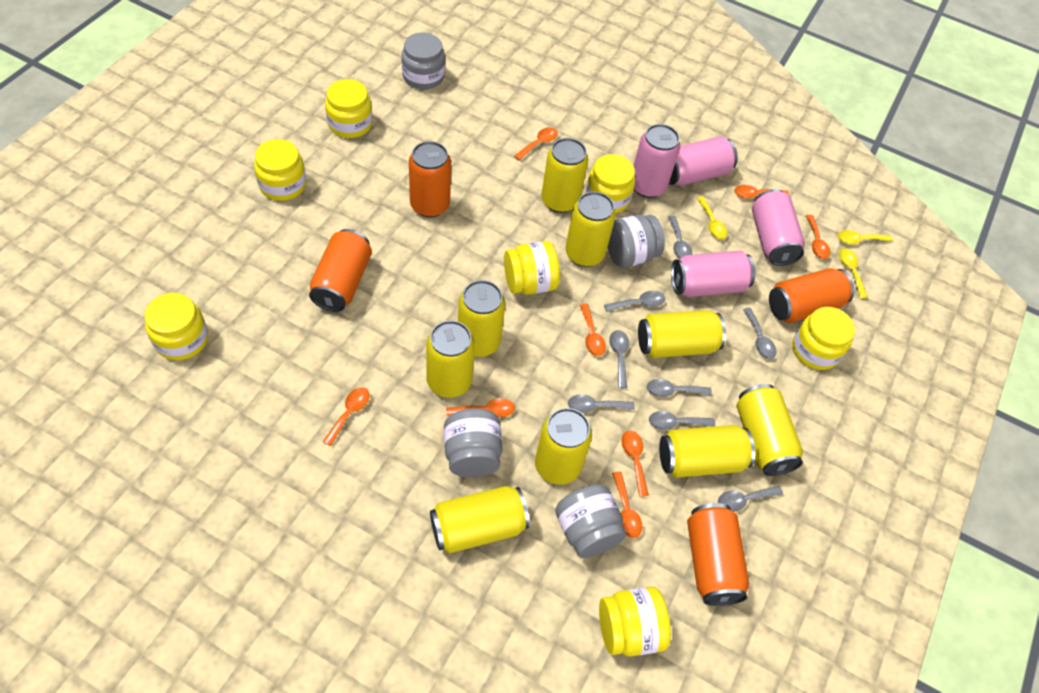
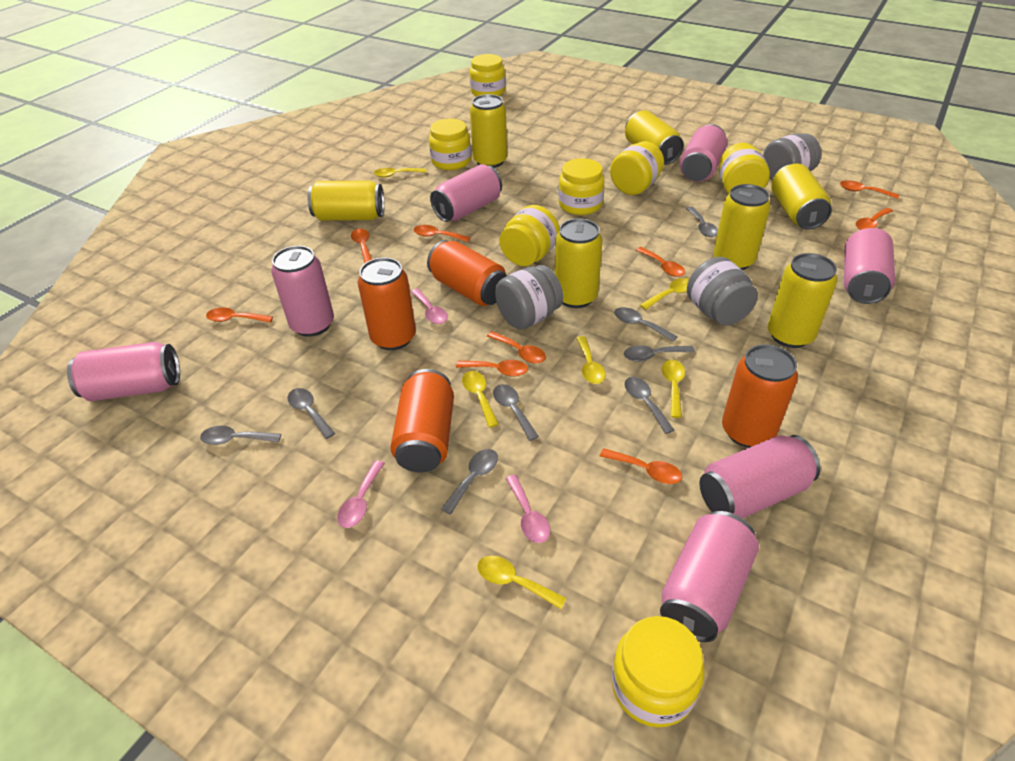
grey jar: 4 -> 3
orange spoon: 8 -> 9
pink can: 4 -> 7
pink spoon: 0 -> 3
yellow can: 9 -> 7
yellow spoon: 3 -> 6

